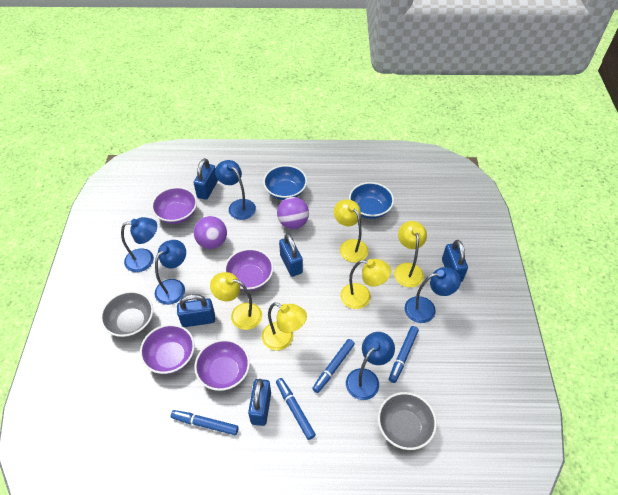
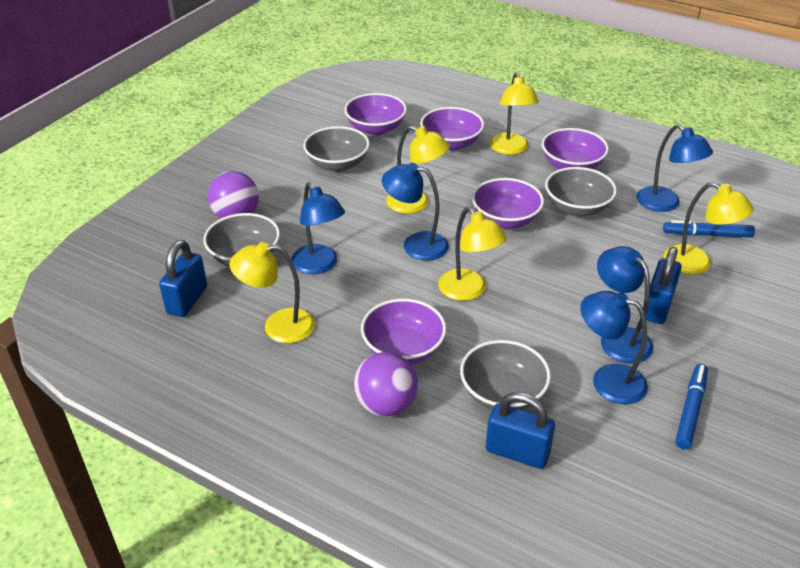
blue bowl: 2 -> 0
blue marker: 4 -> 2
blue padlock: 5 -> 3
grey bowl: 2 -> 4
purple bowl: 4 -> 5

